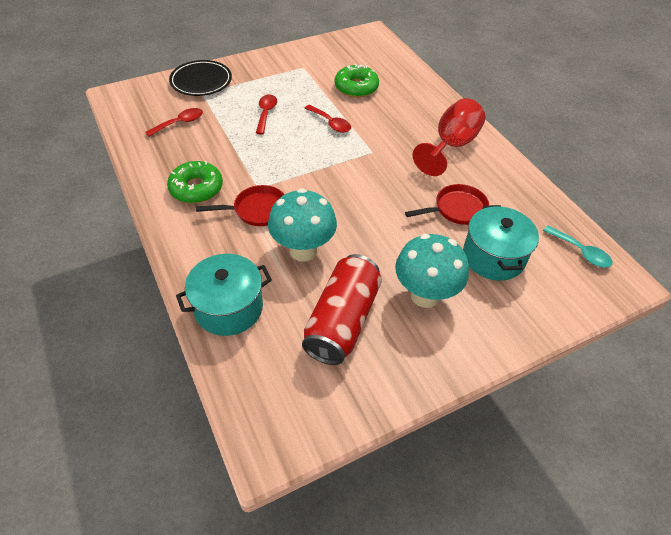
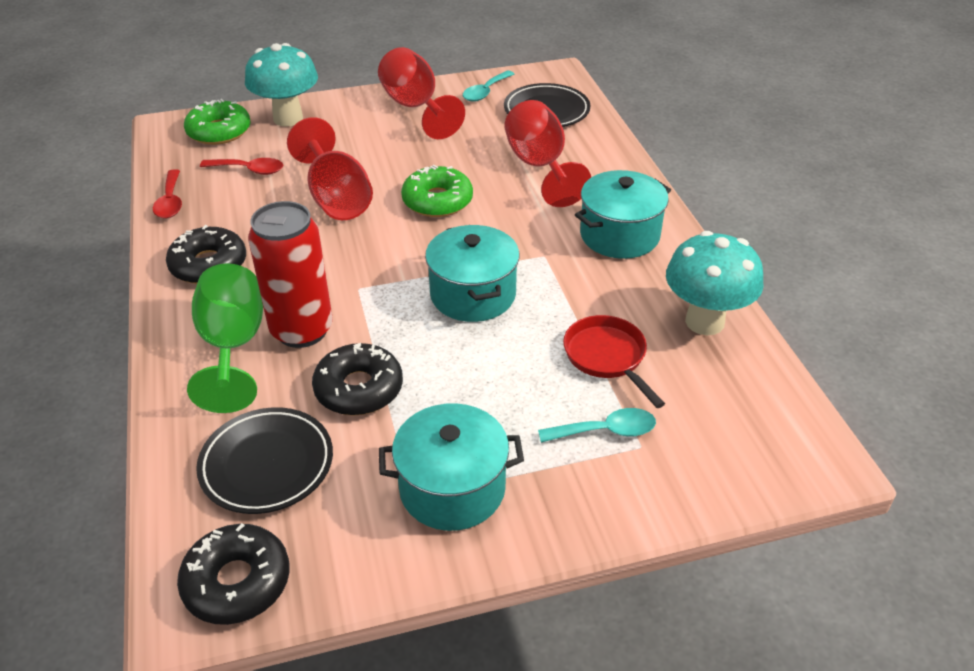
black donut: 0 -> 3
black plate: 1 -> 2
green goblet: 0 -> 1
red goblet: 1 -> 3
red pan: 2 -> 1
red spoon: 3 -> 2
turquoise pot: 2 -> 3
turquoise spoon: 1 -> 2

